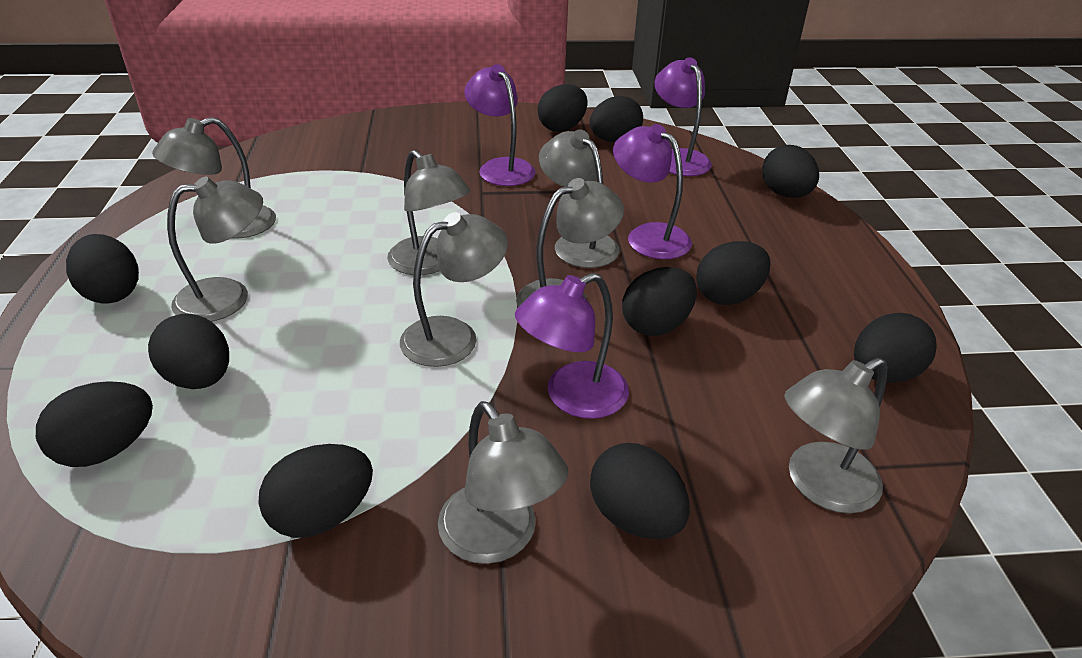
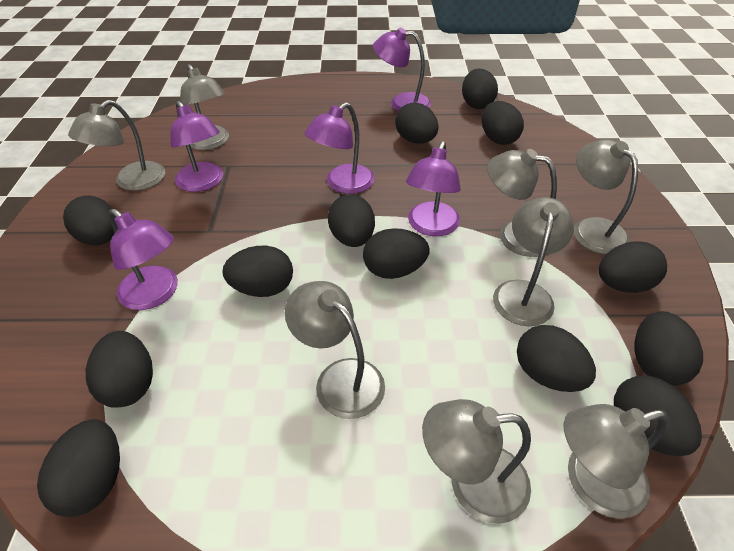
black egg: 11 -> 13
purple lamp: 4 -> 5

